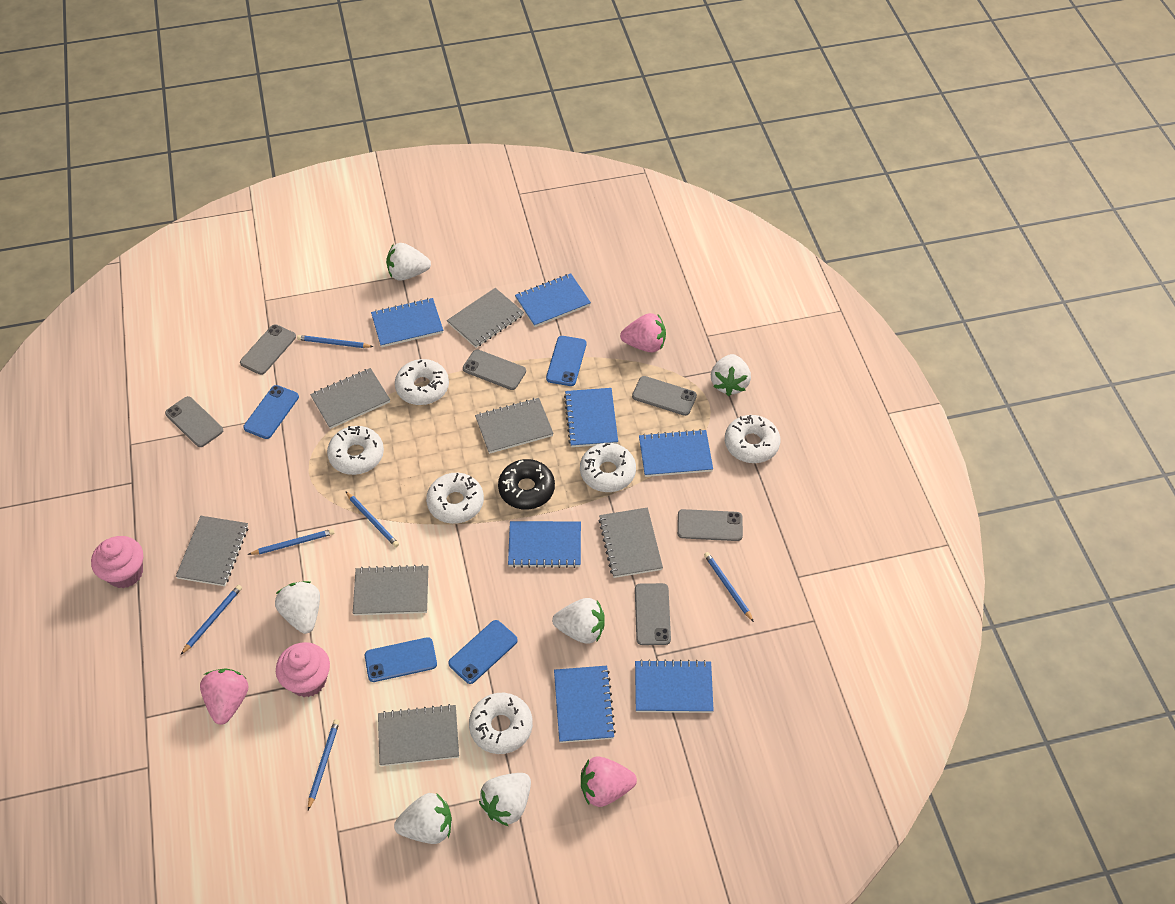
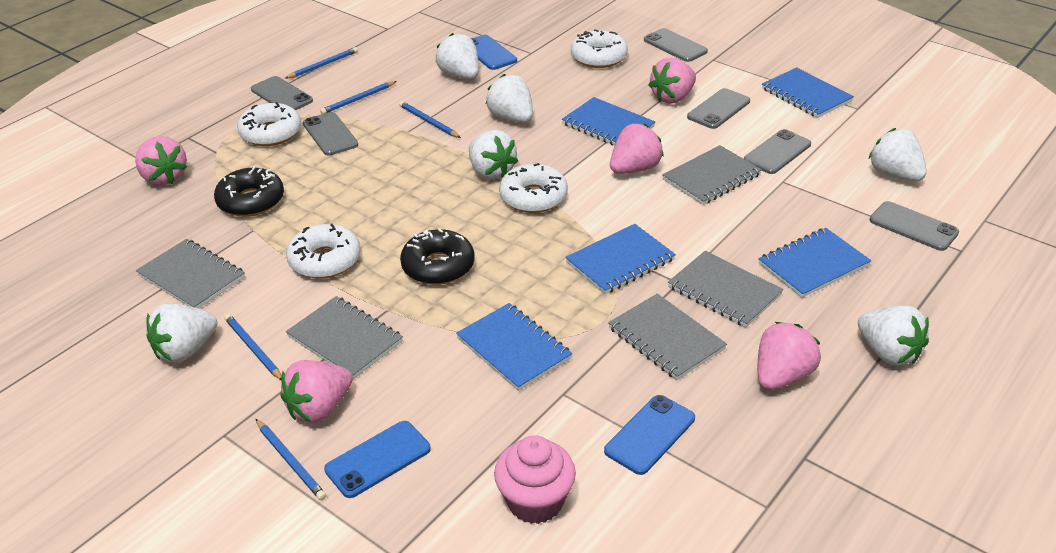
black donut: 1 -> 2
blue notebook: 7 -> 5
blue pencil: 6 -> 5
blue phone: 4 -> 3
grey notebook: 7 -> 5
pink cupcake: 2 -> 1
pink strawberry: 3 -> 5
white donut: 6 -> 4

